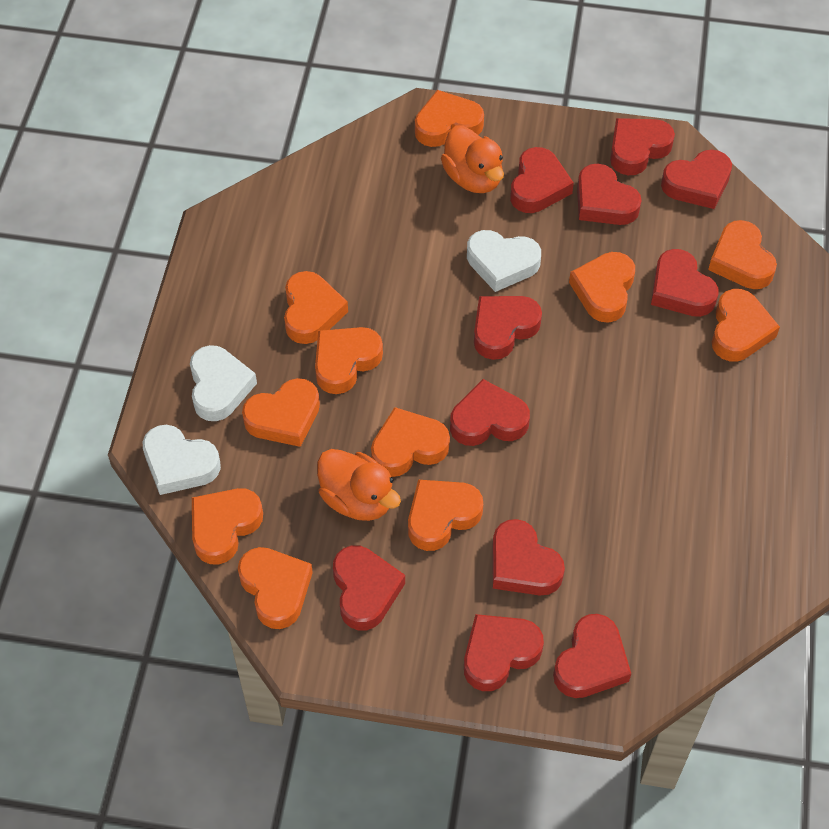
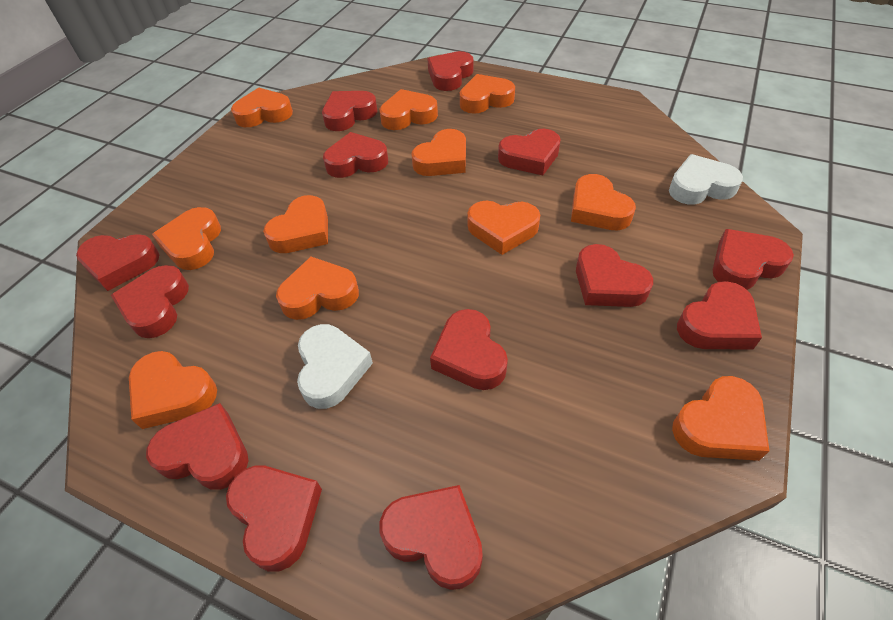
orange duck: 2 -> 0
red heart: 11 -> 13
white heart: 3 -> 2

